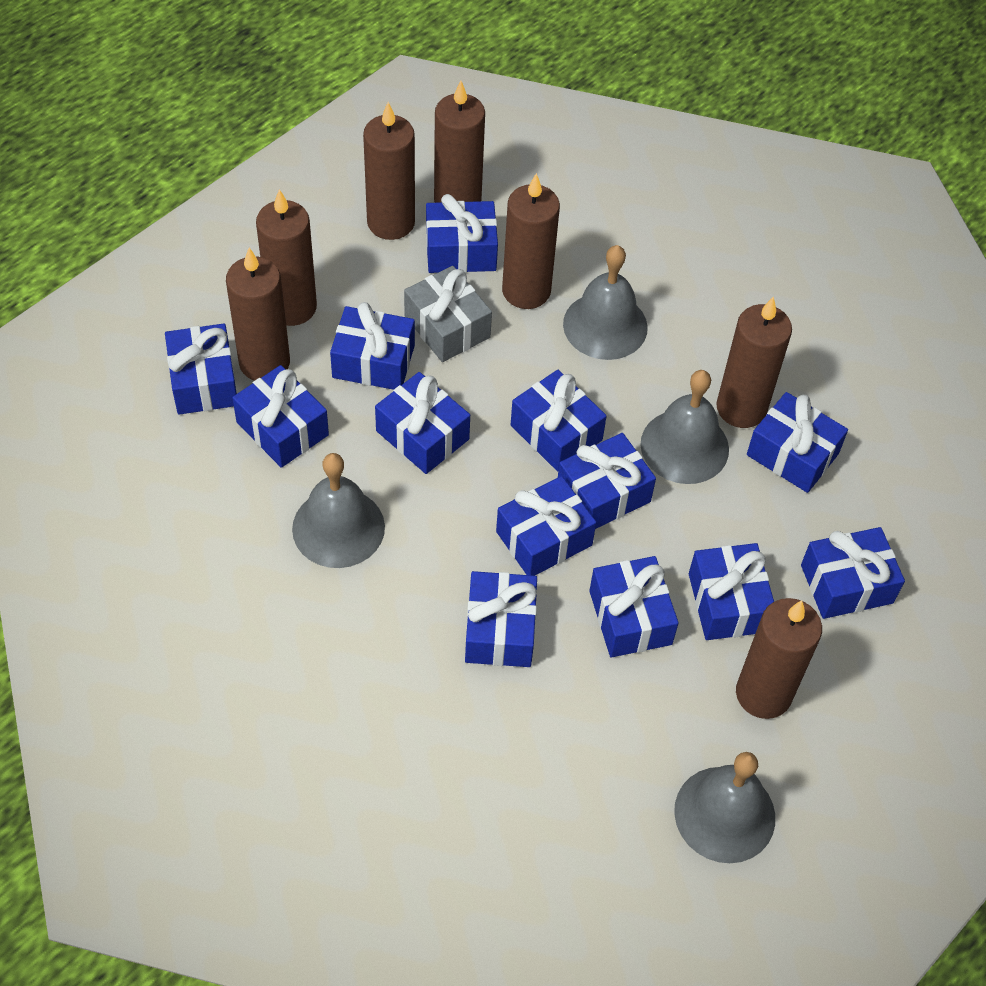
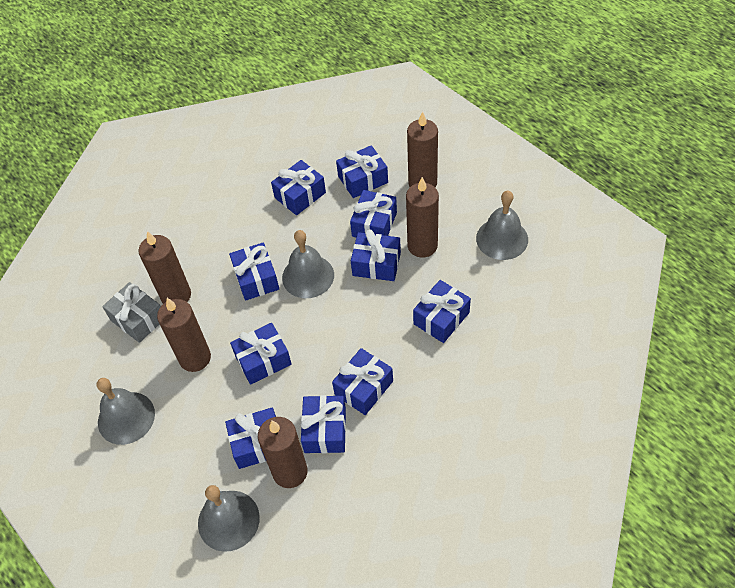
blue gift: 13 -> 10
brown candle: 7 -> 5

